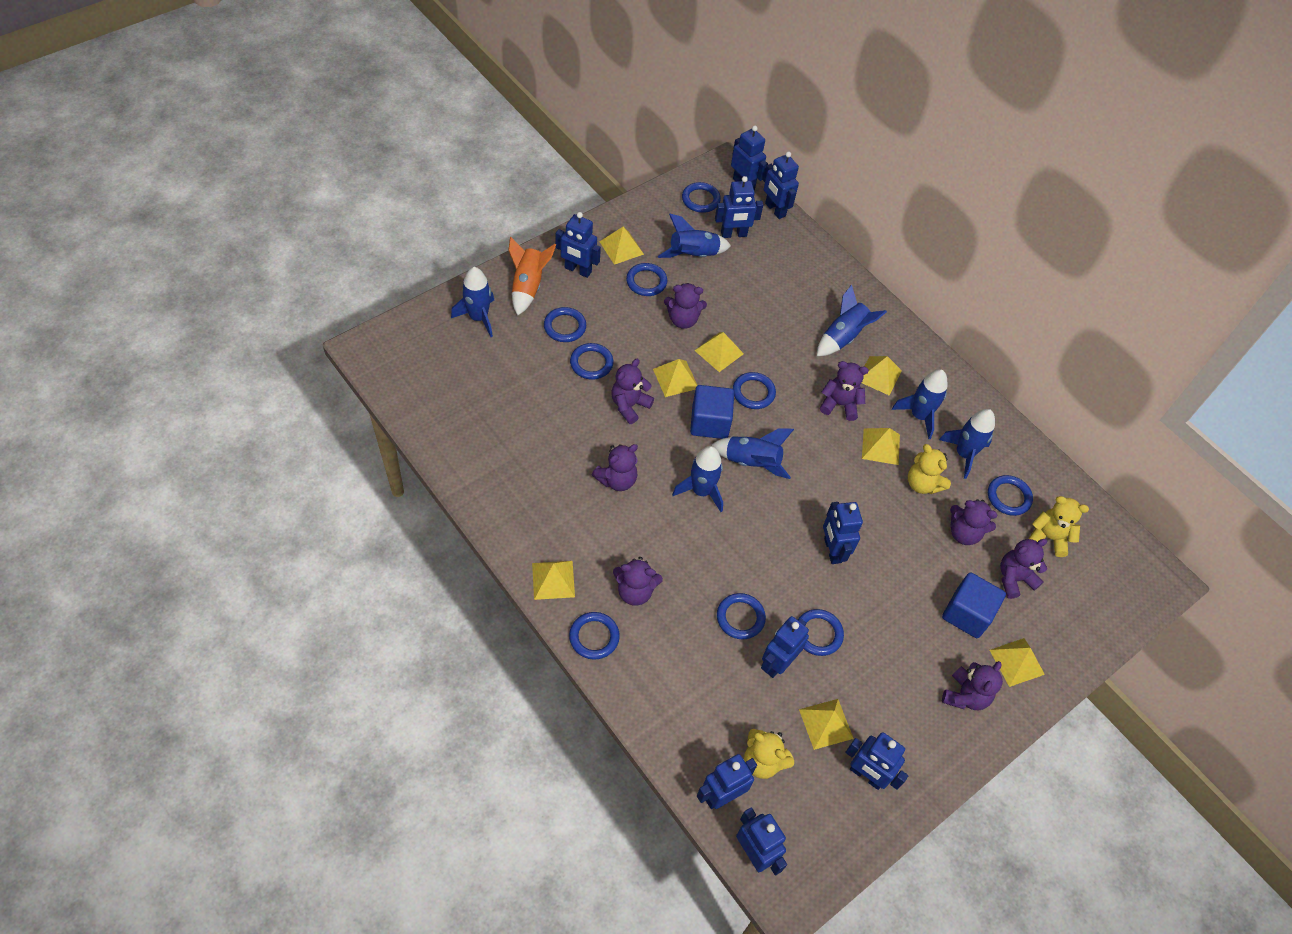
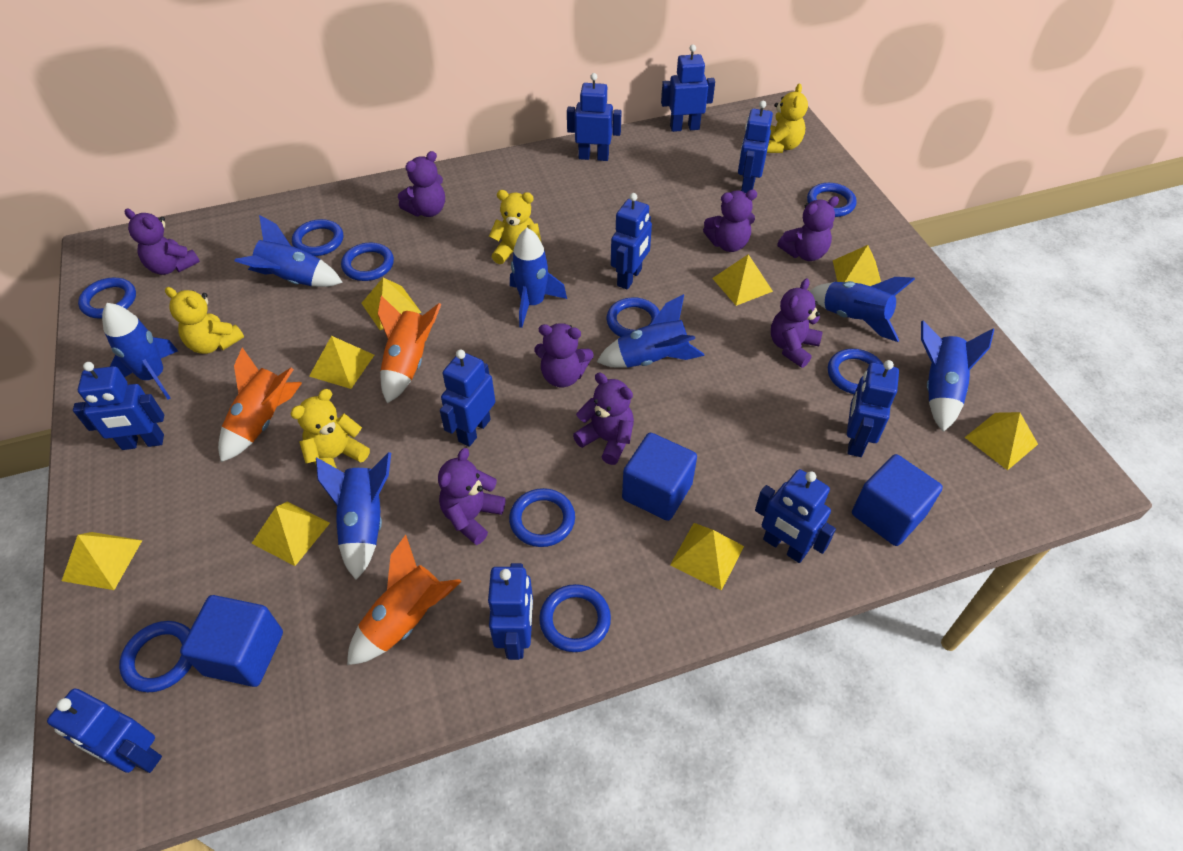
blue cube: 2 -> 3
blue robot: 9 -> 10
orange rocket: 1 -> 3
yellow teddy bear: 3 -> 4

